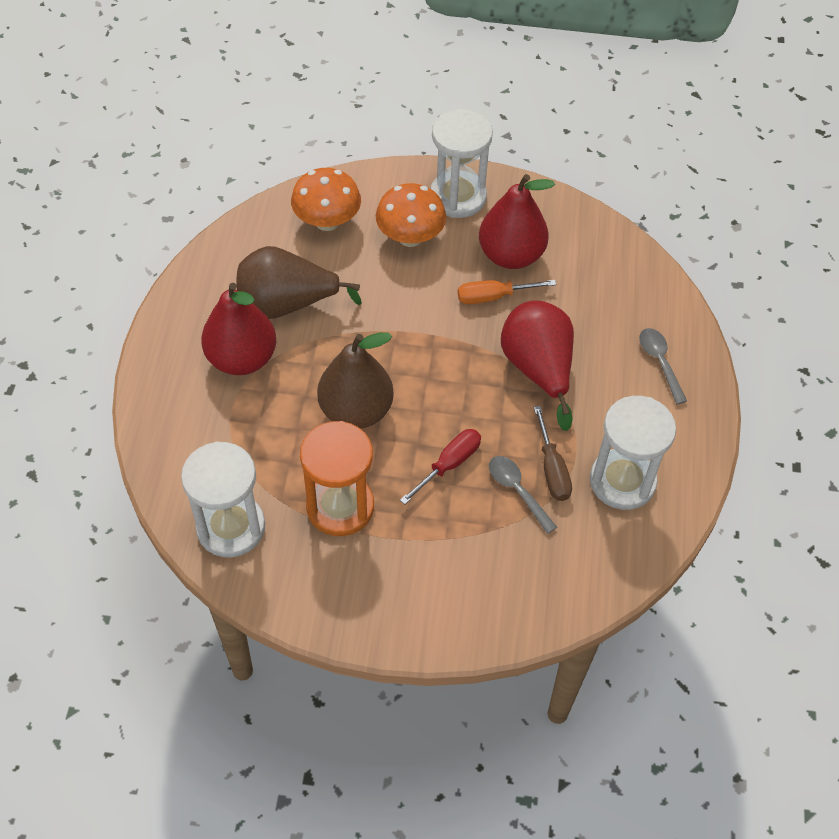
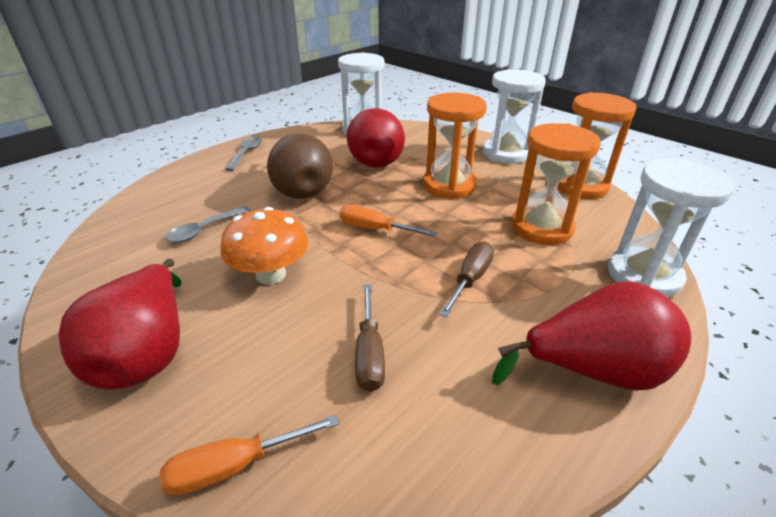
brown pear: 2 -> 1
brown screwdriver: 1 -> 2
orange hourglass: 1 -> 3
orange mushroom: 2 -> 1
orange screwdriver: 1 -> 2
red screwdriver: 1 -> 0

